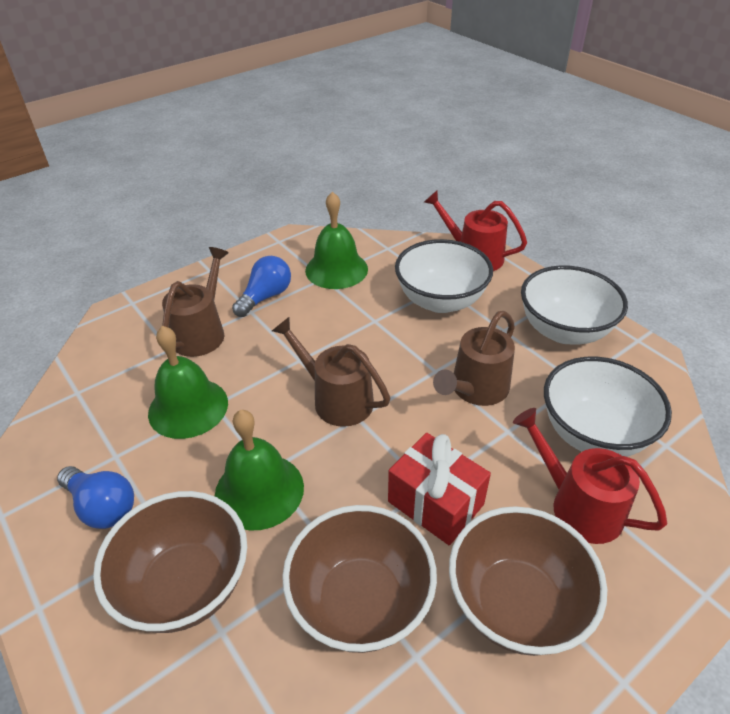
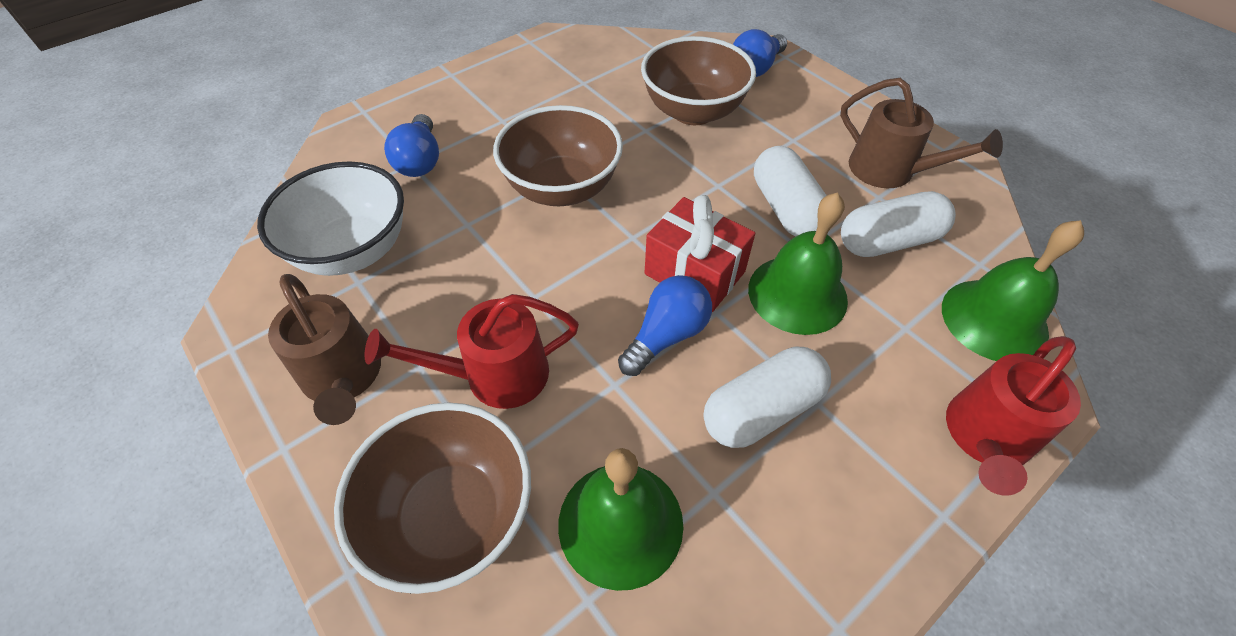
blue light bulb: 2 -> 3
brown watering can: 3 -> 2
white bowl: 3 -> 1
white capsule: 0 -> 3

